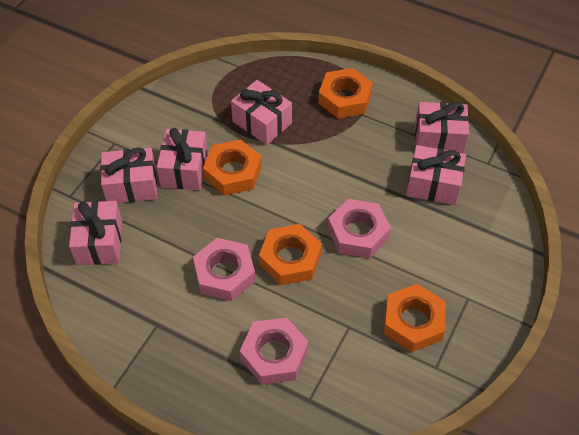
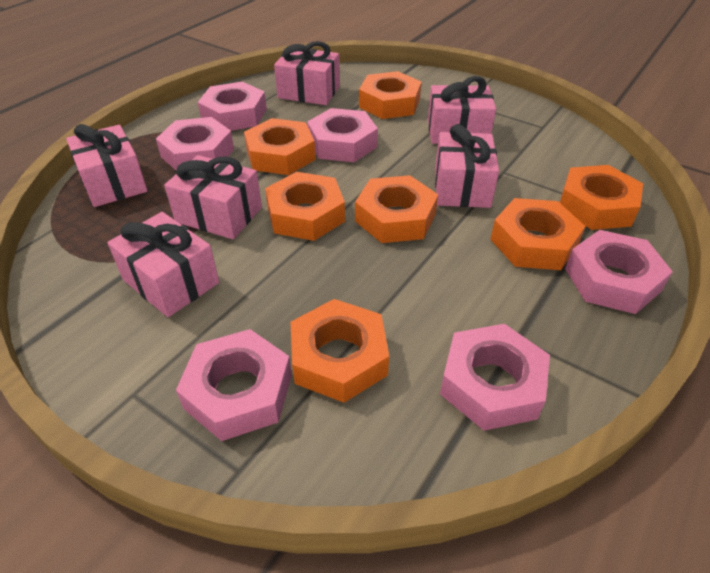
orange nut: 4 -> 7
pink nut: 3 -> 6

